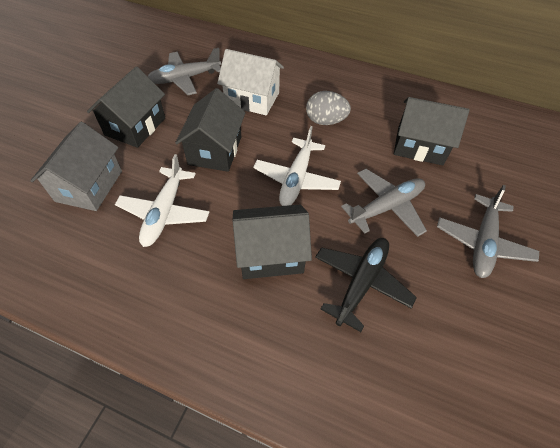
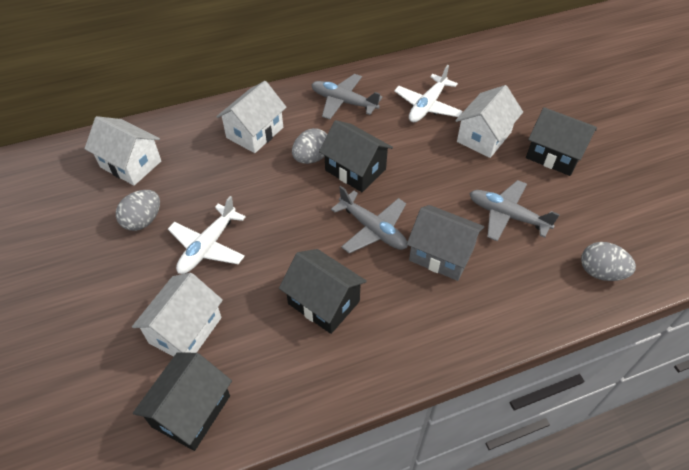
black plane: 1 -> 0
grey egg: 1 -> 3
white house: 1 -> 4

